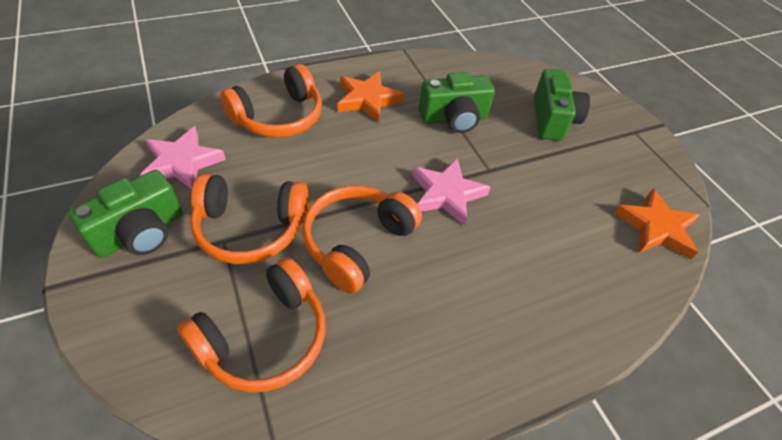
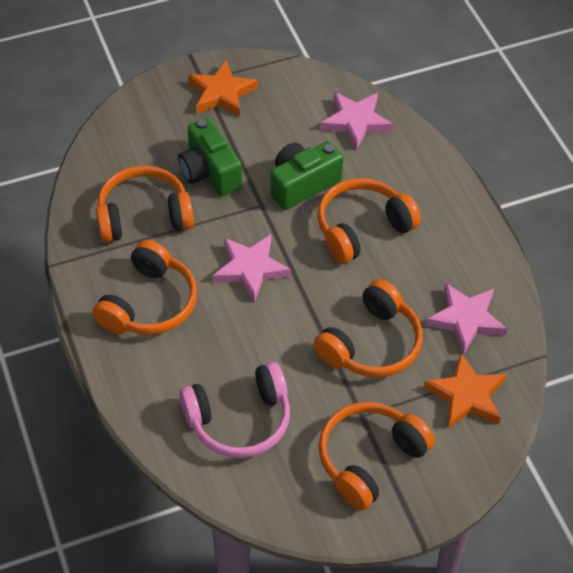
green camera: 3 -> 2
orange headphones: 4 -> 5
pink headphones: 0 -> 1
pink star: 2 -> 3

